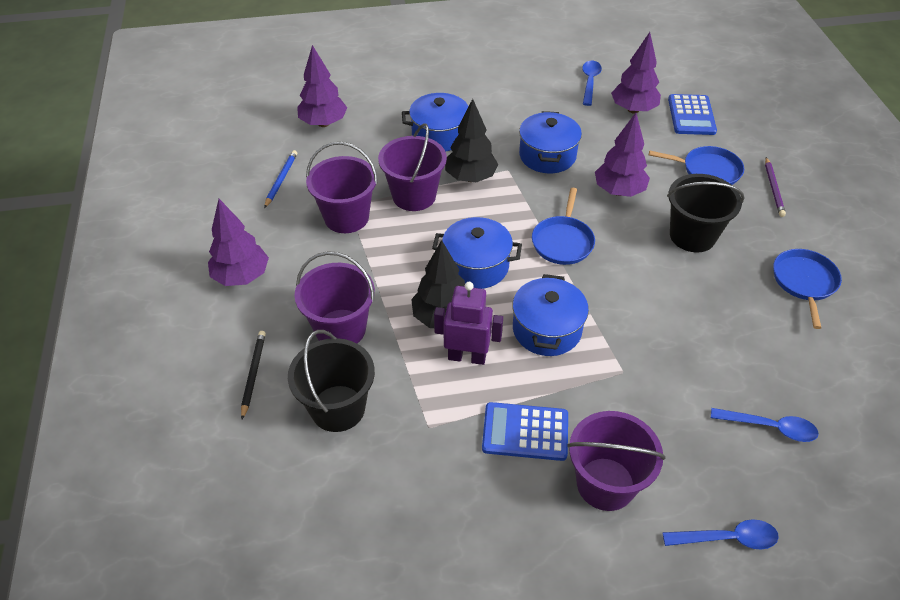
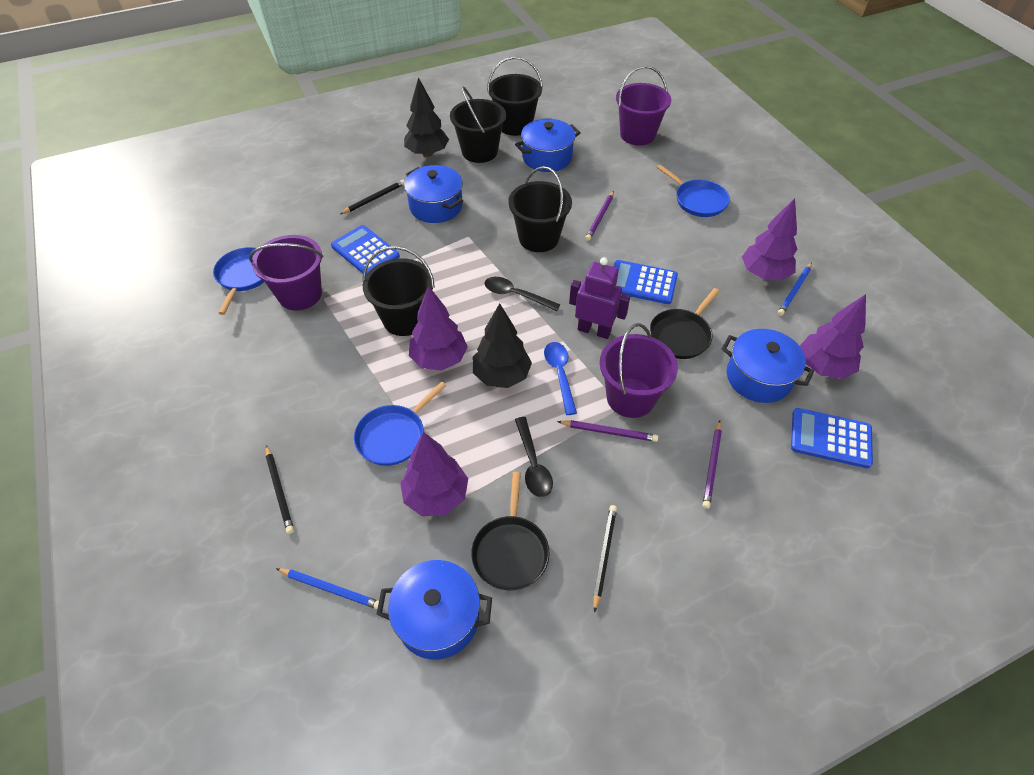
black bucket: 2 -> 4
black pan: 0 -> 2
black pencil: 1 -> 3
black spoon: 0 -> 2
blue calculator: 2 -> 3
blue pencil: 1 -> 2
blue spoon: 3 -> 1
purple bucket: 4 -> 3
purple pencil: 1 -> 3

